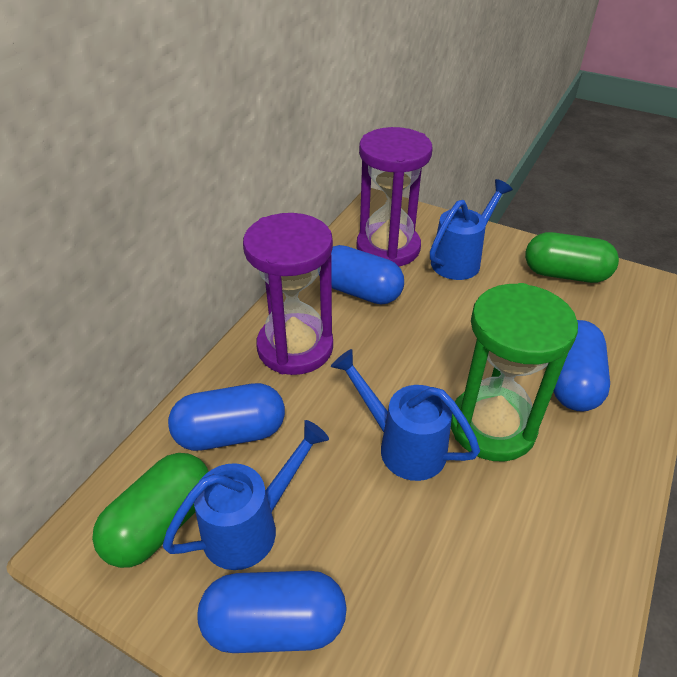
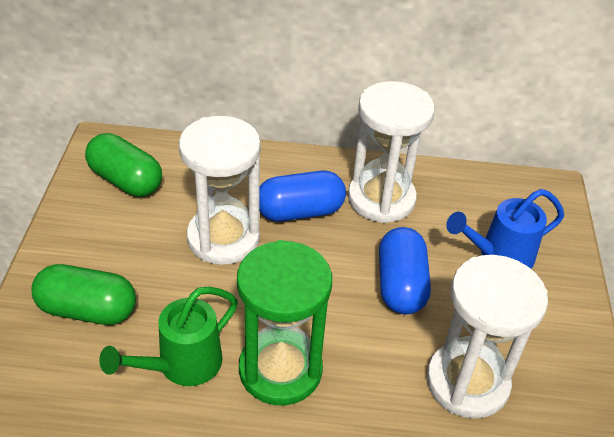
blue capsule: 4 -> 2
blue watering can: 3 -> 1
green watering can: 0 -> 1
purple hourglass: 2 -> 0
white hourglass: 0 -> 3

